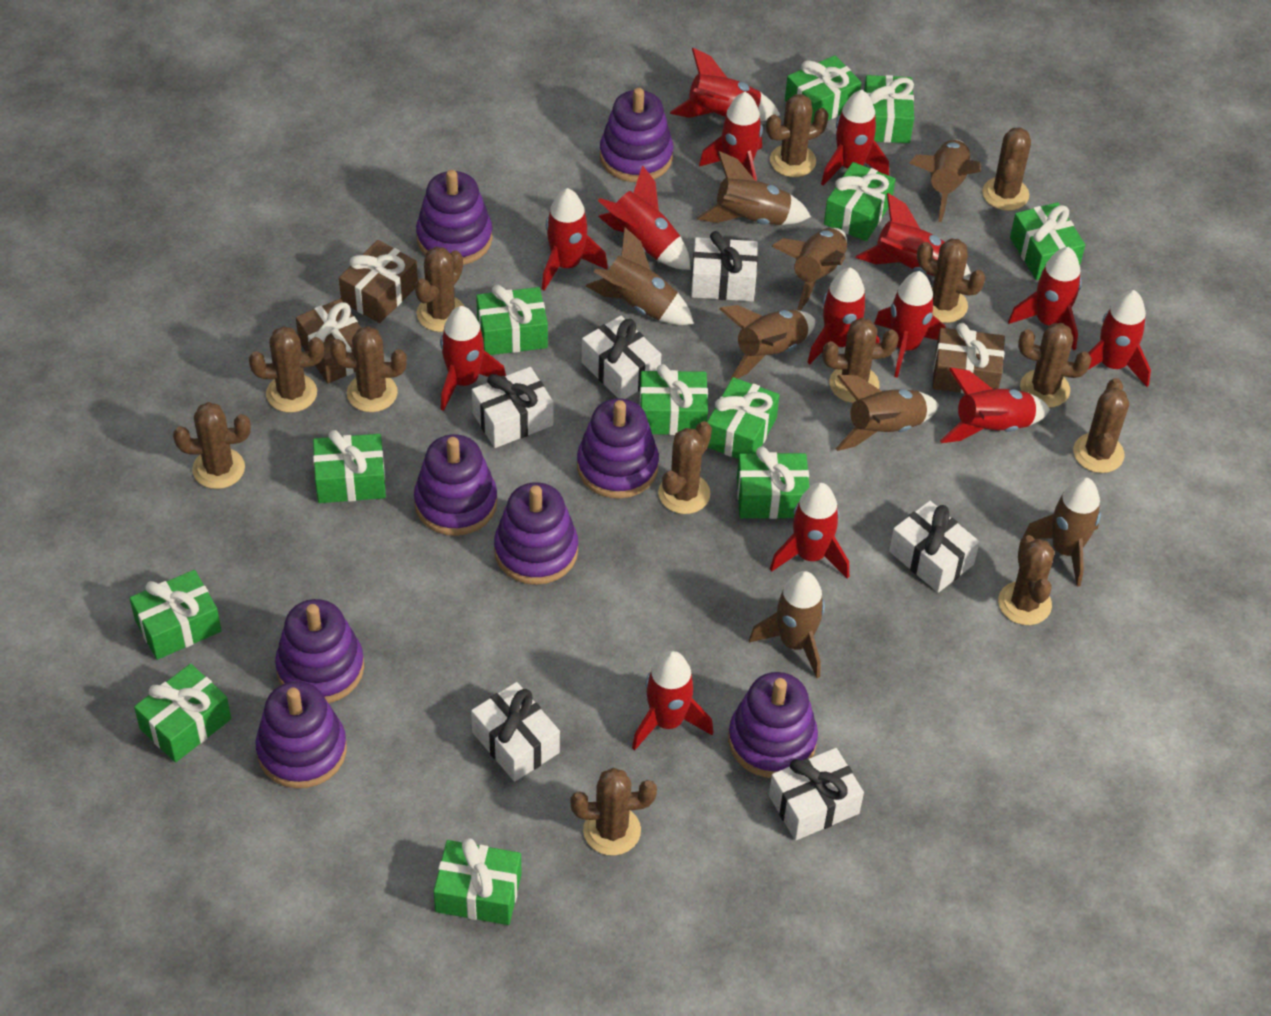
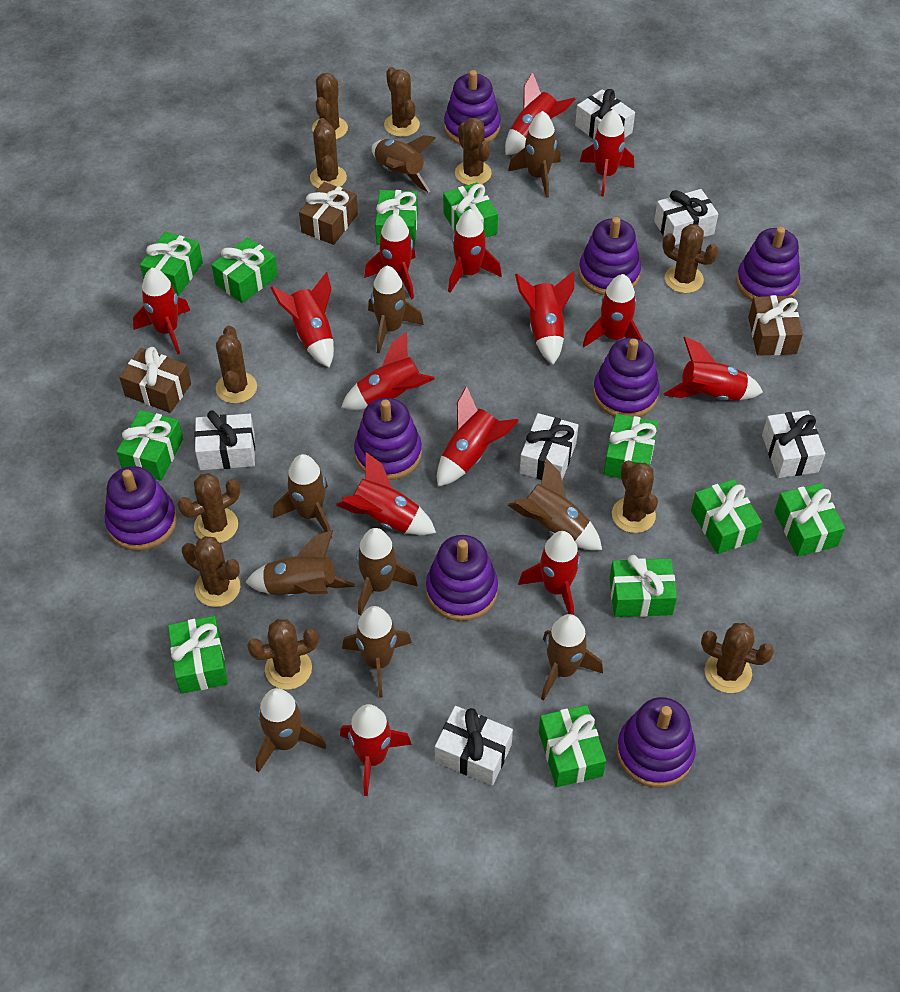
brown cactus: 13 -> 11
brown rocket: 8 -> 10
green gift: 12 -> 11

